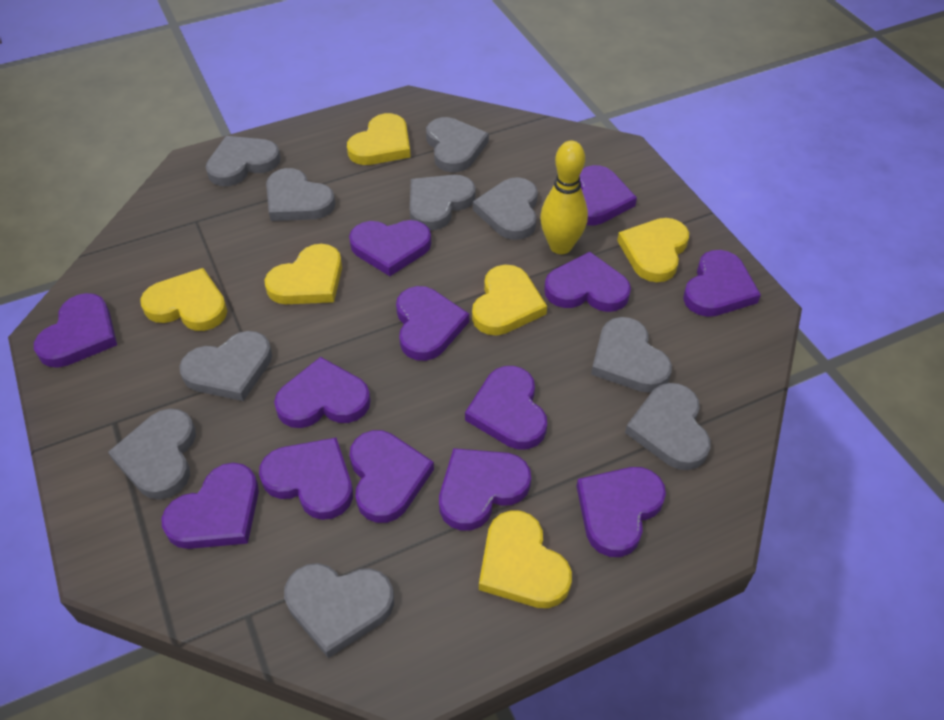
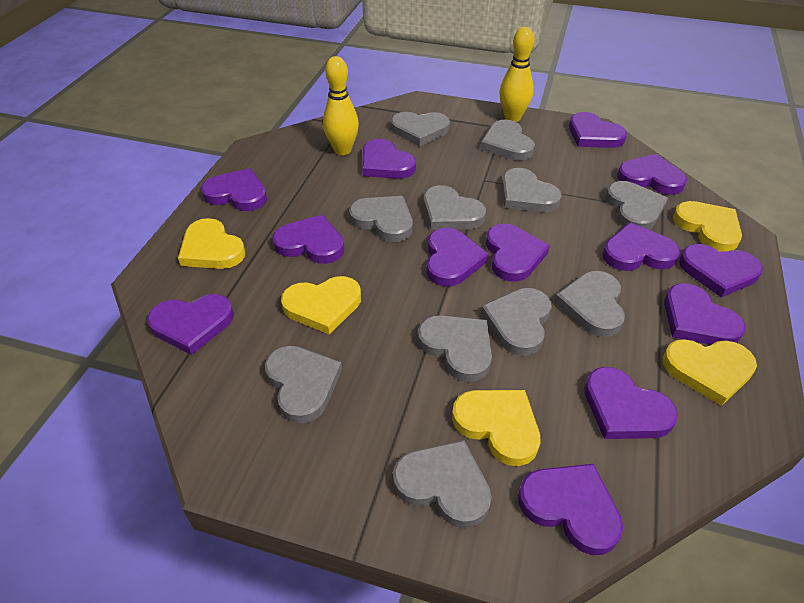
grey heart: 10 -> 11
yellow bowling pin: 1 -> 2
yellow heart: 6 -> 5

